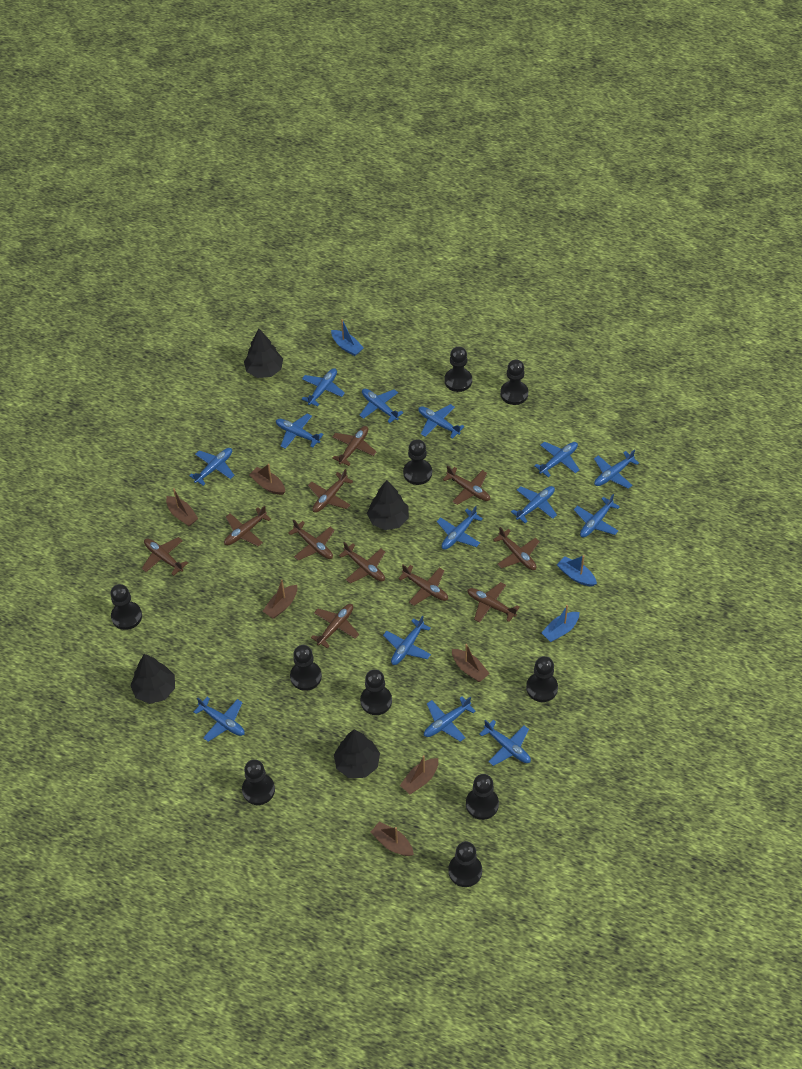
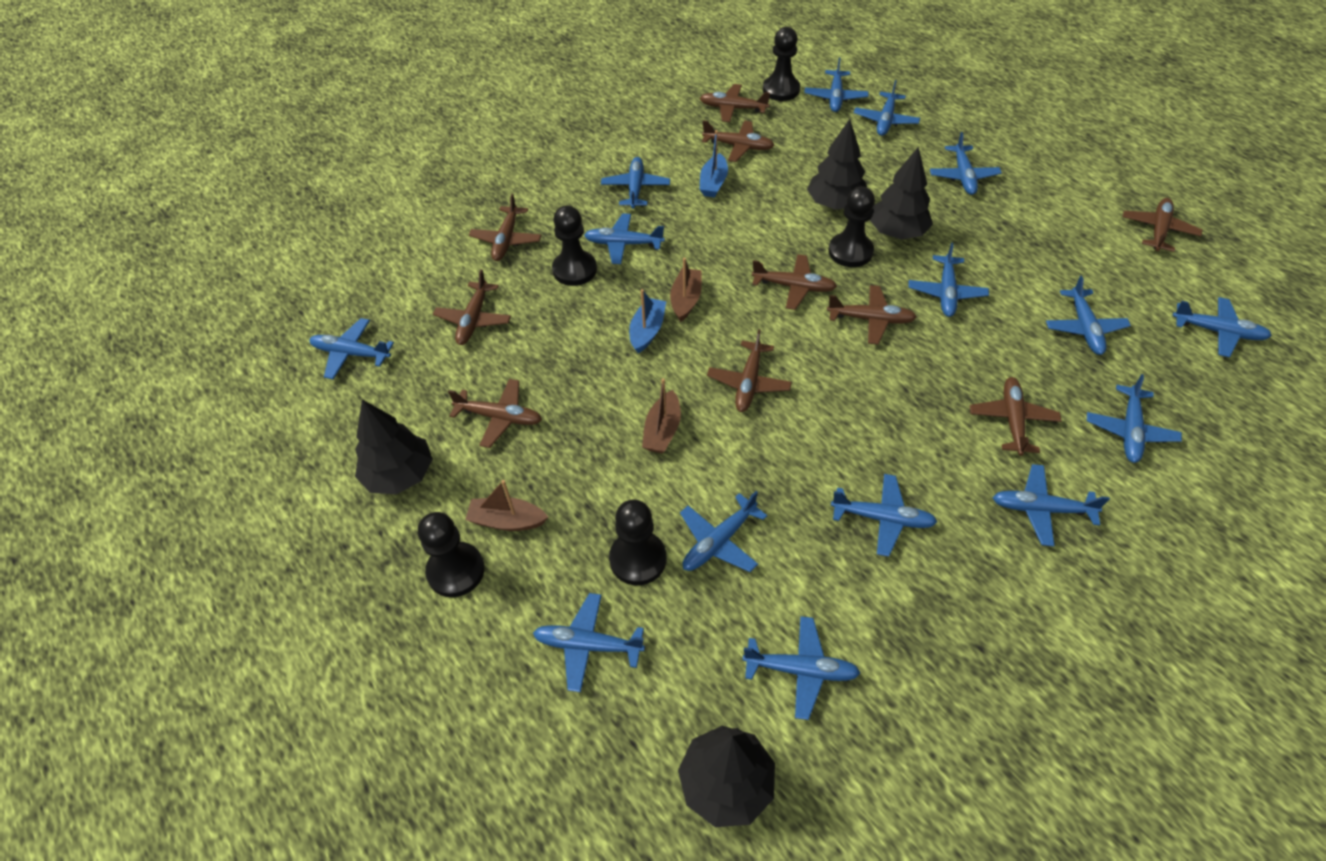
black pawn: 10 -> 5
blue boat: 3 -> 2
blue plane: 14 -> 15
brown boat: 6 -> 3
brown plane: 11 -> 10

